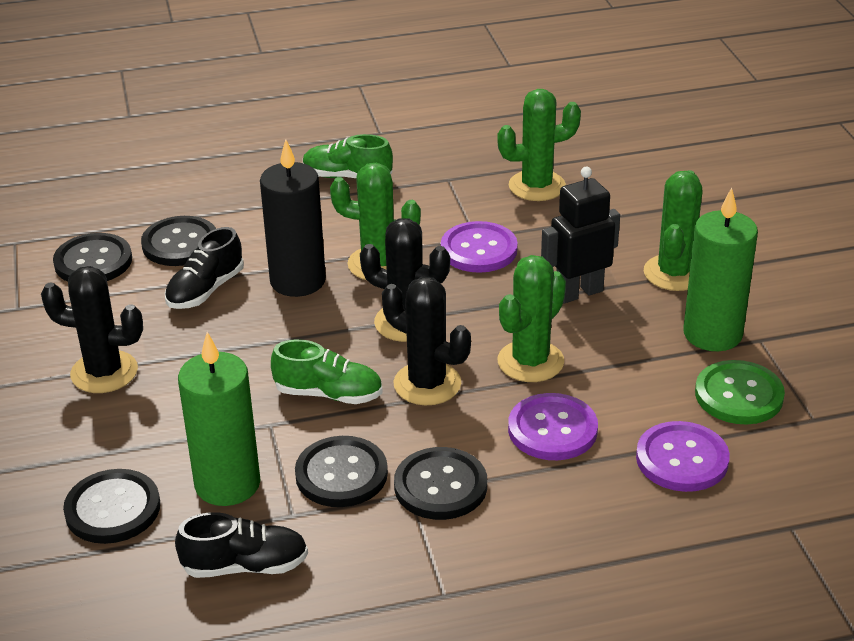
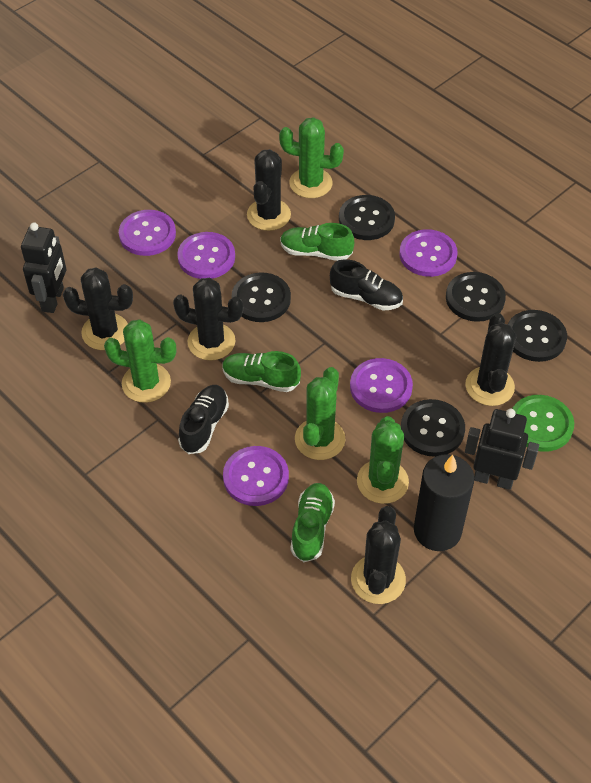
black cactus: 3 -> 5
black robot: 1 -> 2
green candle: 2 -> 0
green shoe: 2 -> 3
purple button: 3 -> 5

